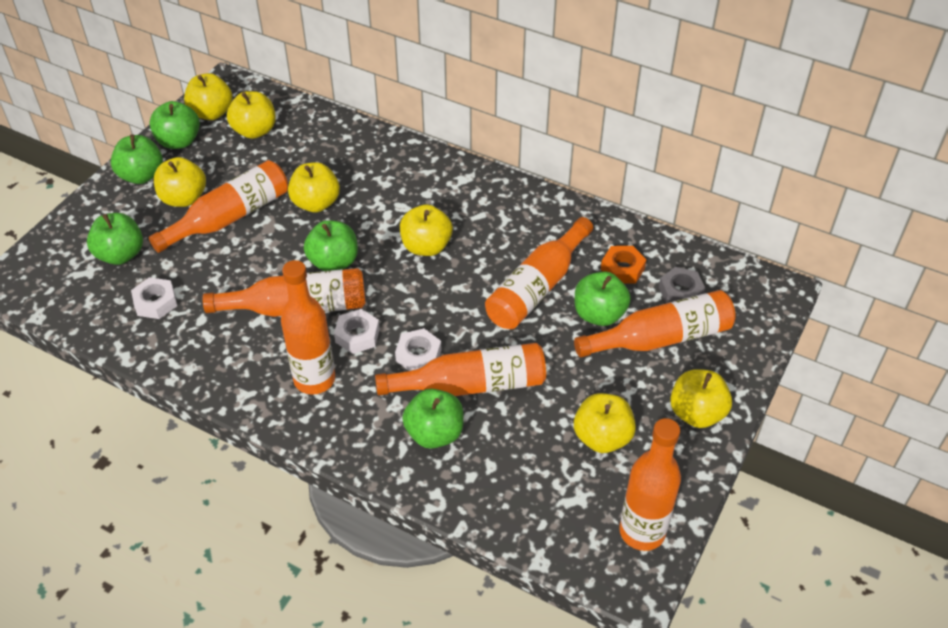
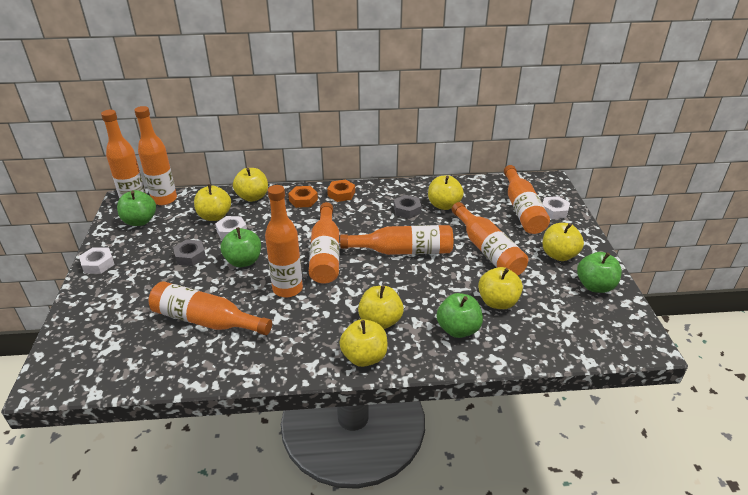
green apple: 6 -> 4
grey nut: 1 -> 2
orange bottle: 7 -> 8
orange nut: 1 -> 2

